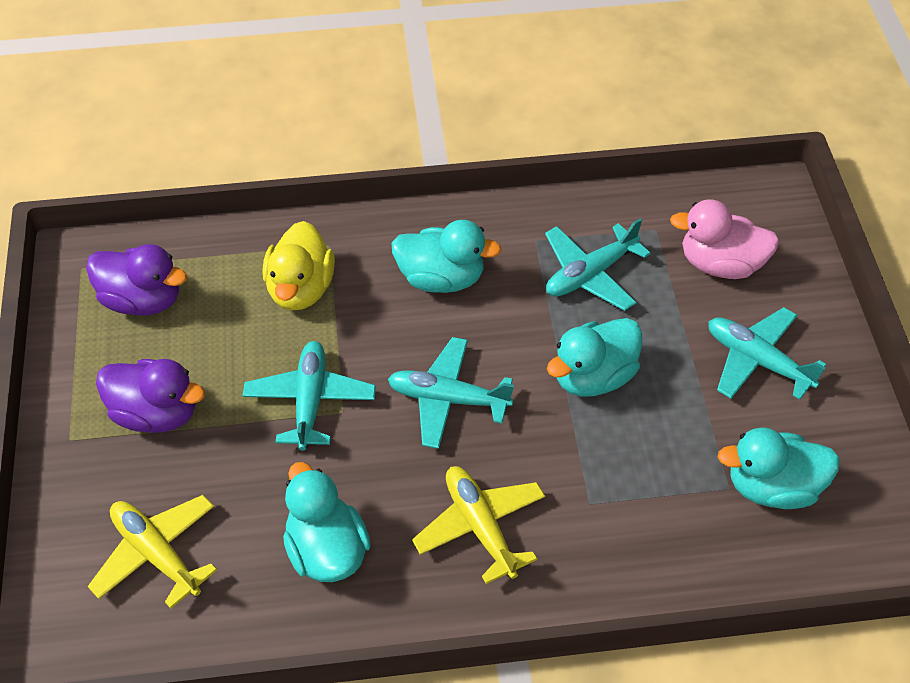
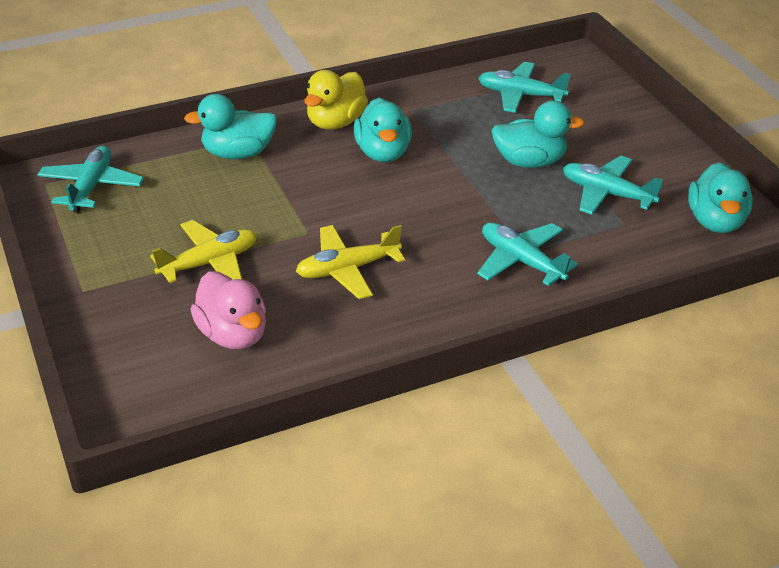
purple duck: 2 -> 0

